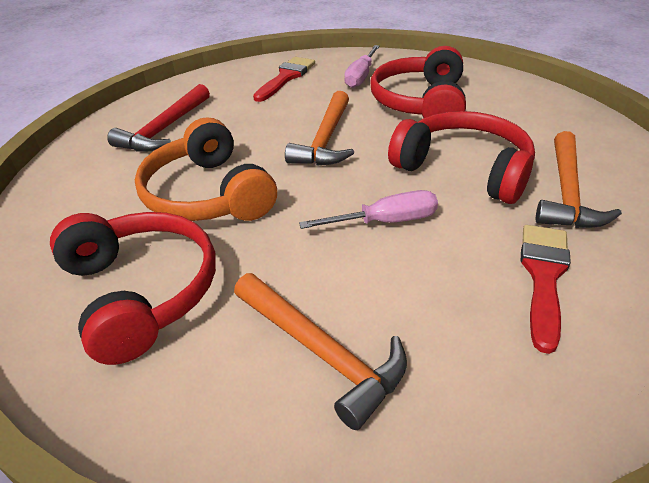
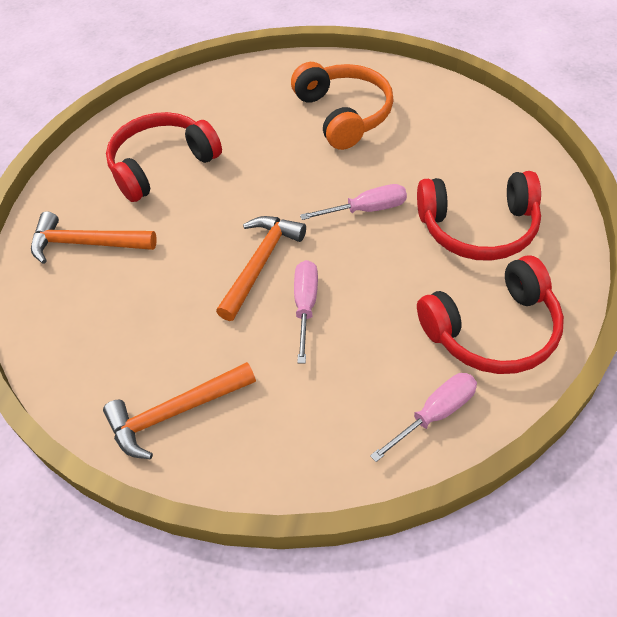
pink screwdriver: 2 -> 3
red brush: 2 -> 0
red hammer: 1 -> 0

